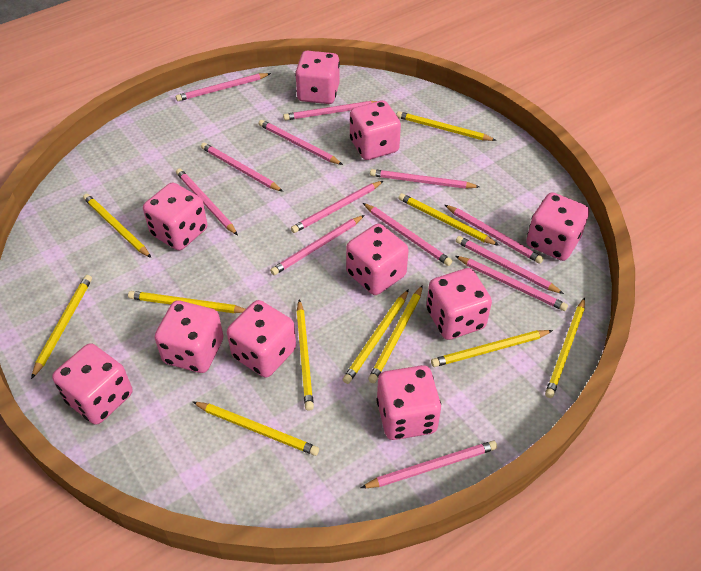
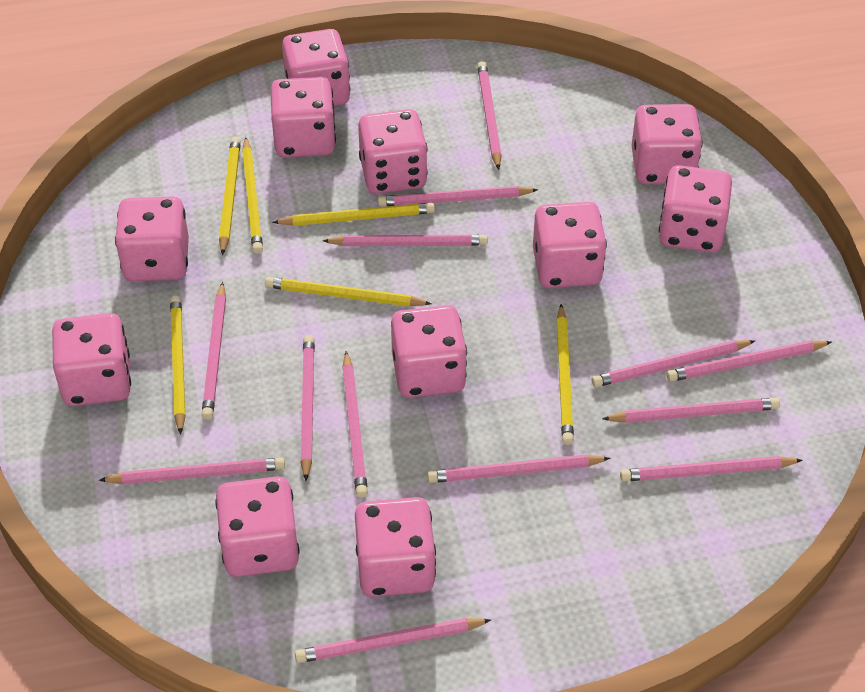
pink dice: 10 -> 11
yellow pencil: 11 -> 6

